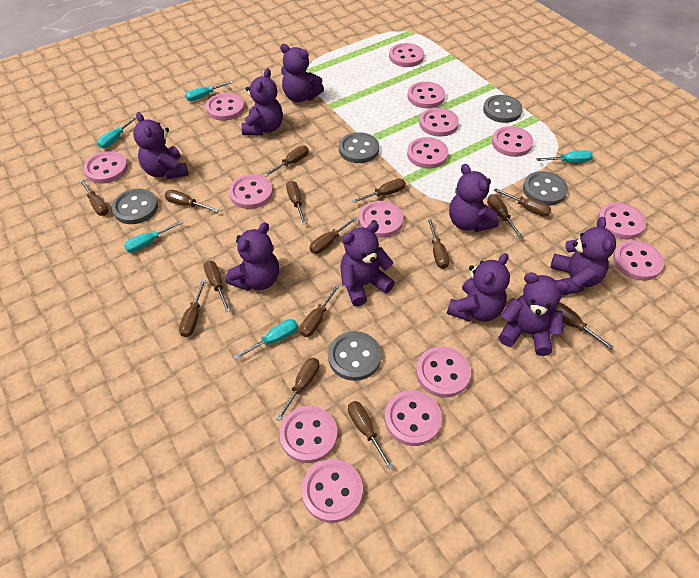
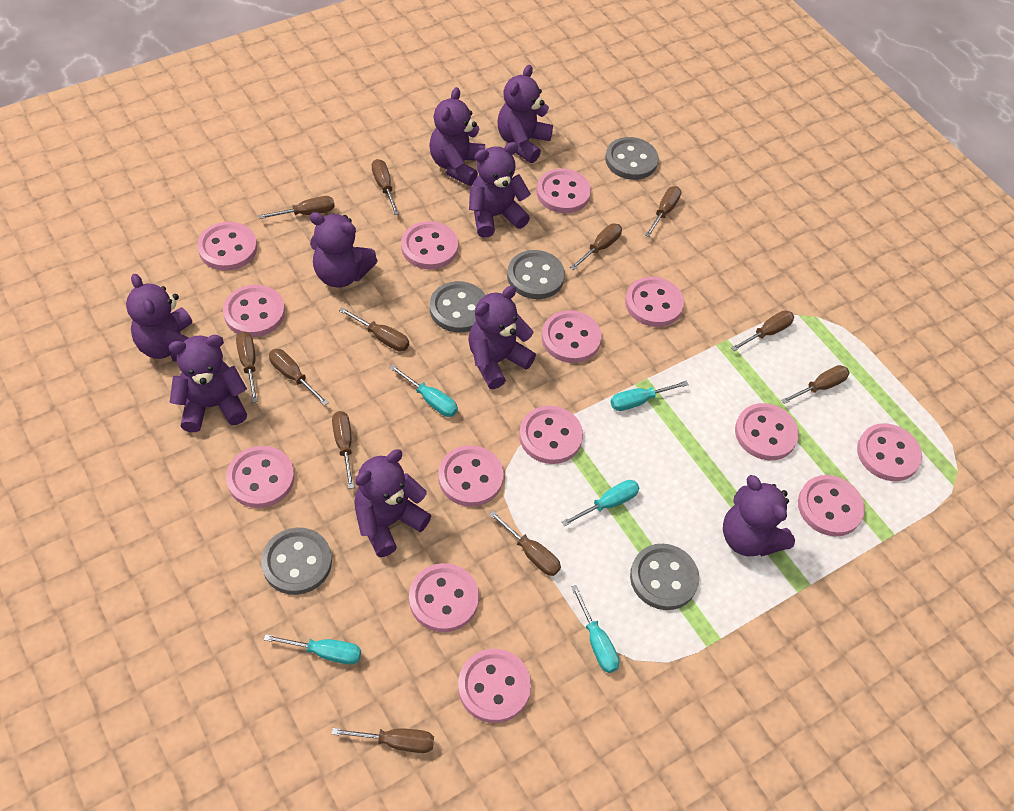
brown screwdriver: 15 -> 12
pink button: 15 -> 14

